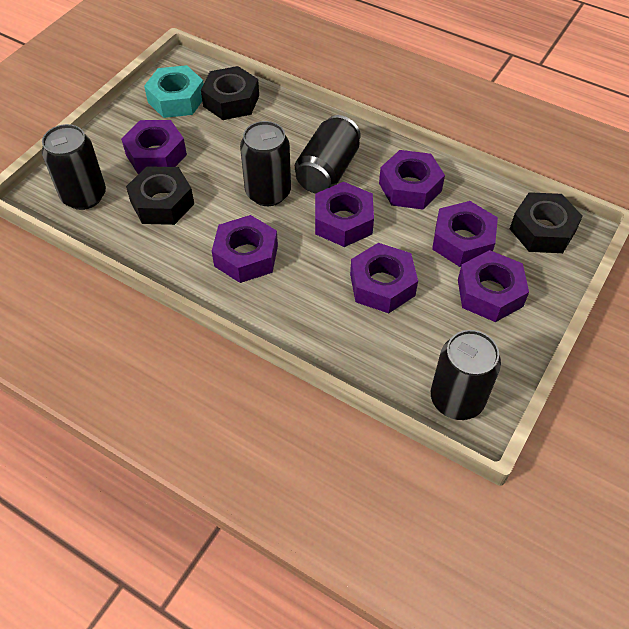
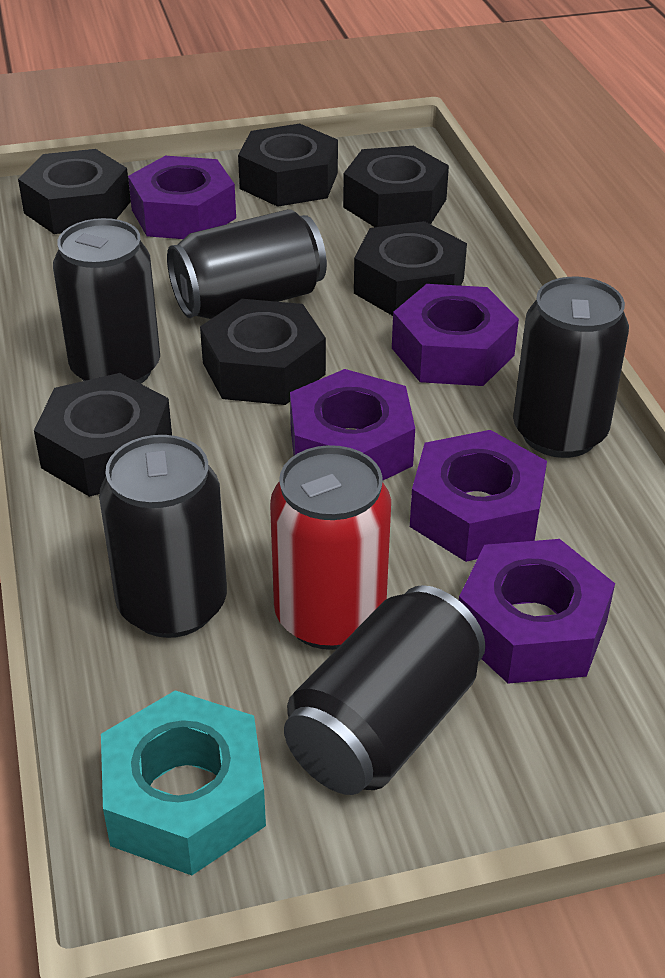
black can: 4 -> 5
black nut: 3 -> 6
purple nut: 7 -> 5
red can: 0 -> 1

